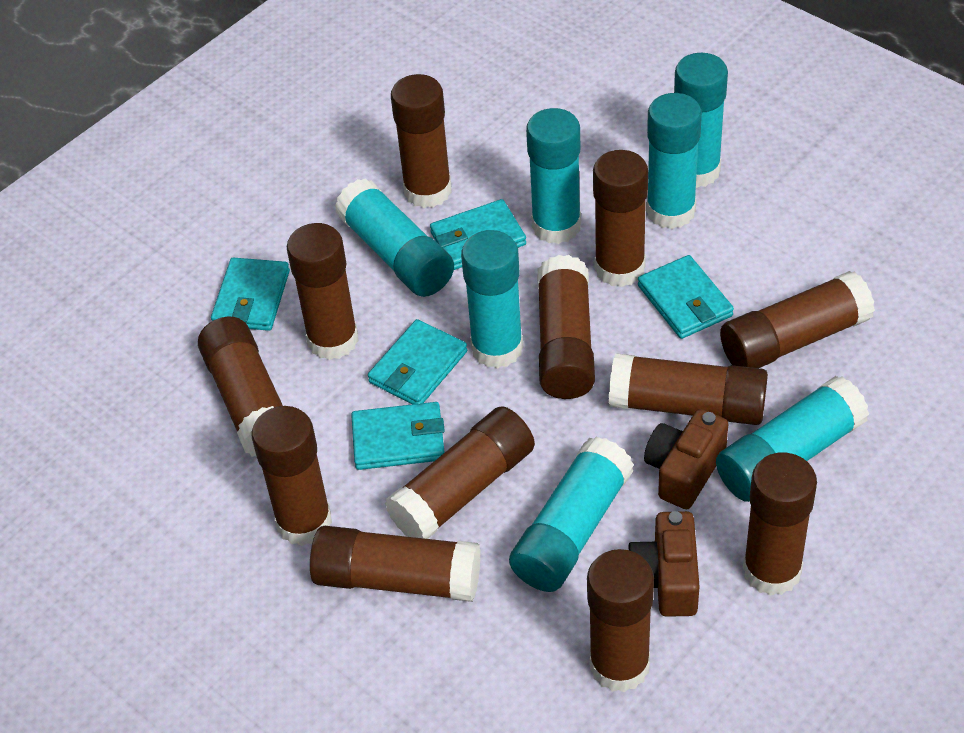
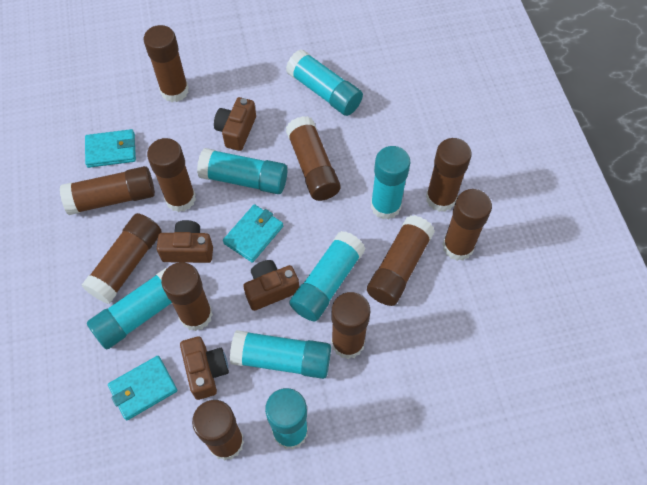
brown camera: 2 -> 4
brown glue stick: 12 -> 11
turquoise wallet: 5 -> 3

